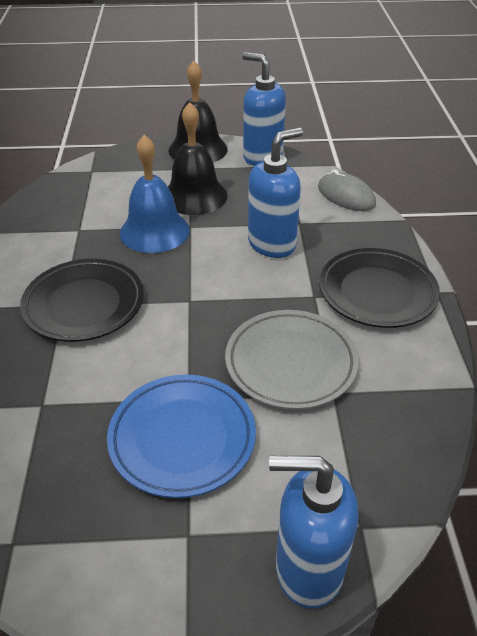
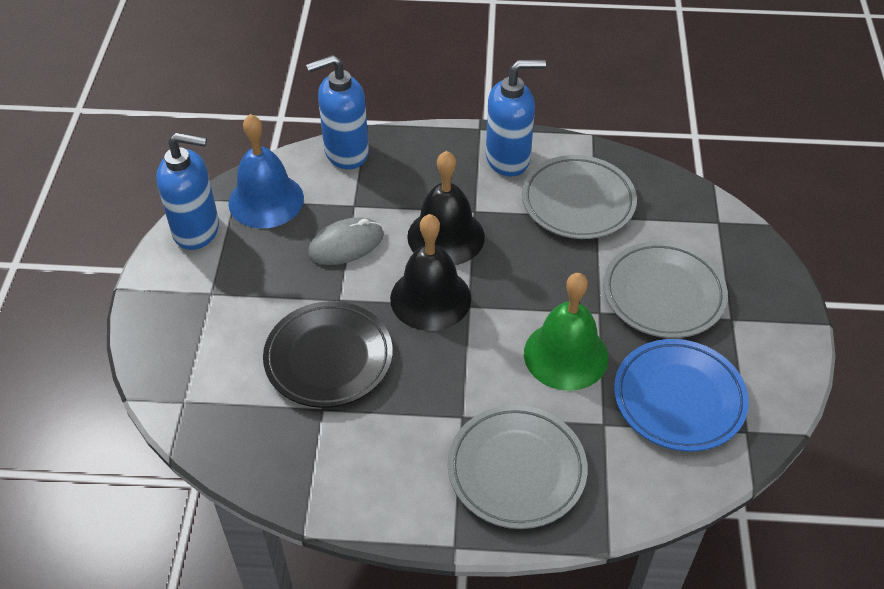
black plate: 2 -> 1
green bell: 0 -> 1
grey plate: 1 -> 3

